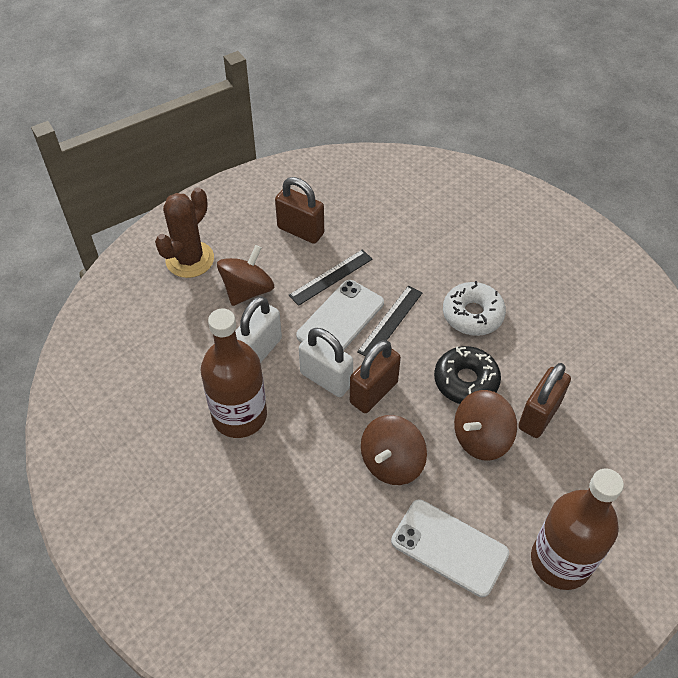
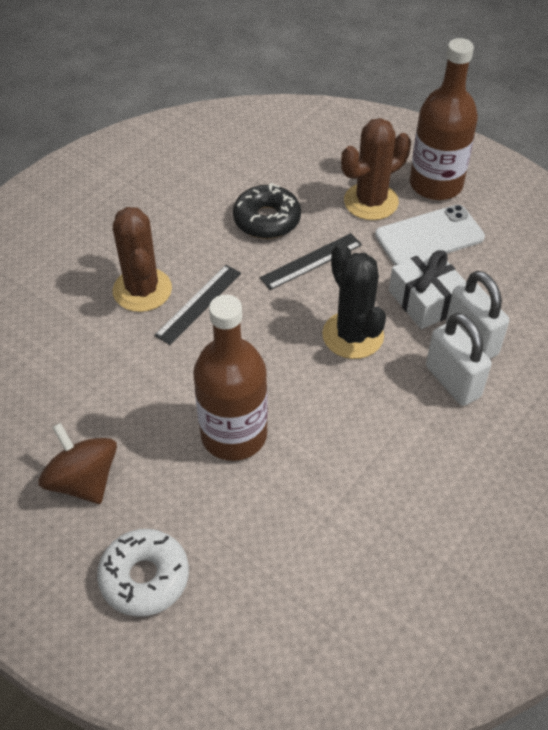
black cactus: 0 -> 1
brown cactus: 1 -> 2
brown padlock: 3 -> 0
brown spinning top: 3 -> 1
white gift: 0 -> 1
white phone: 2 -> 1

